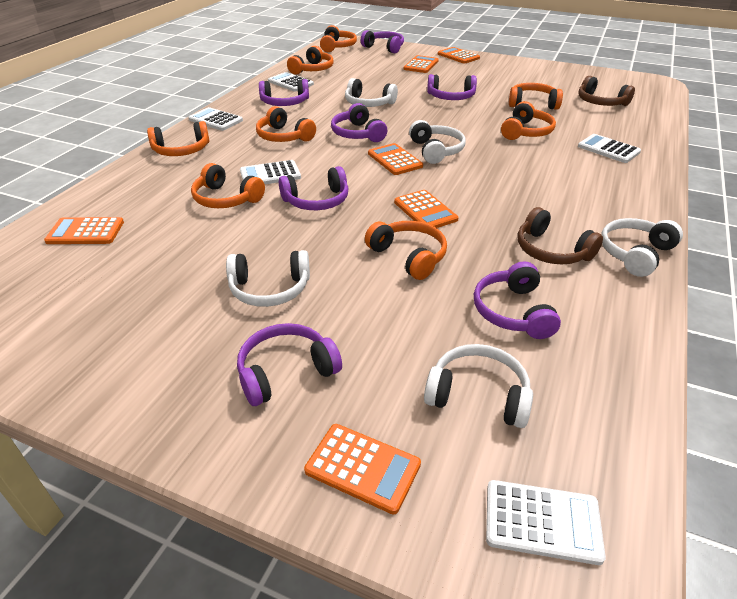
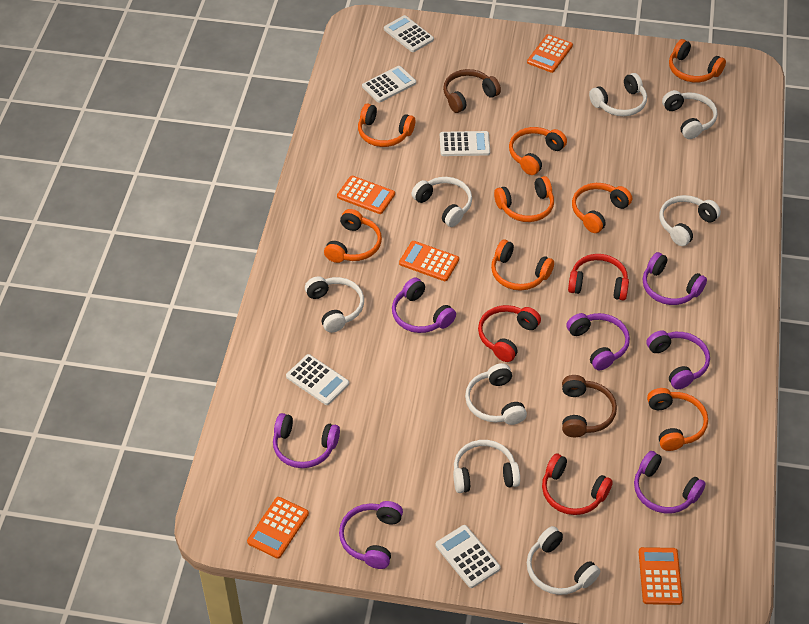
orange calculator: 6 -> 5
red headphones: 0 -> 3
white headphones: 5 -> 8

